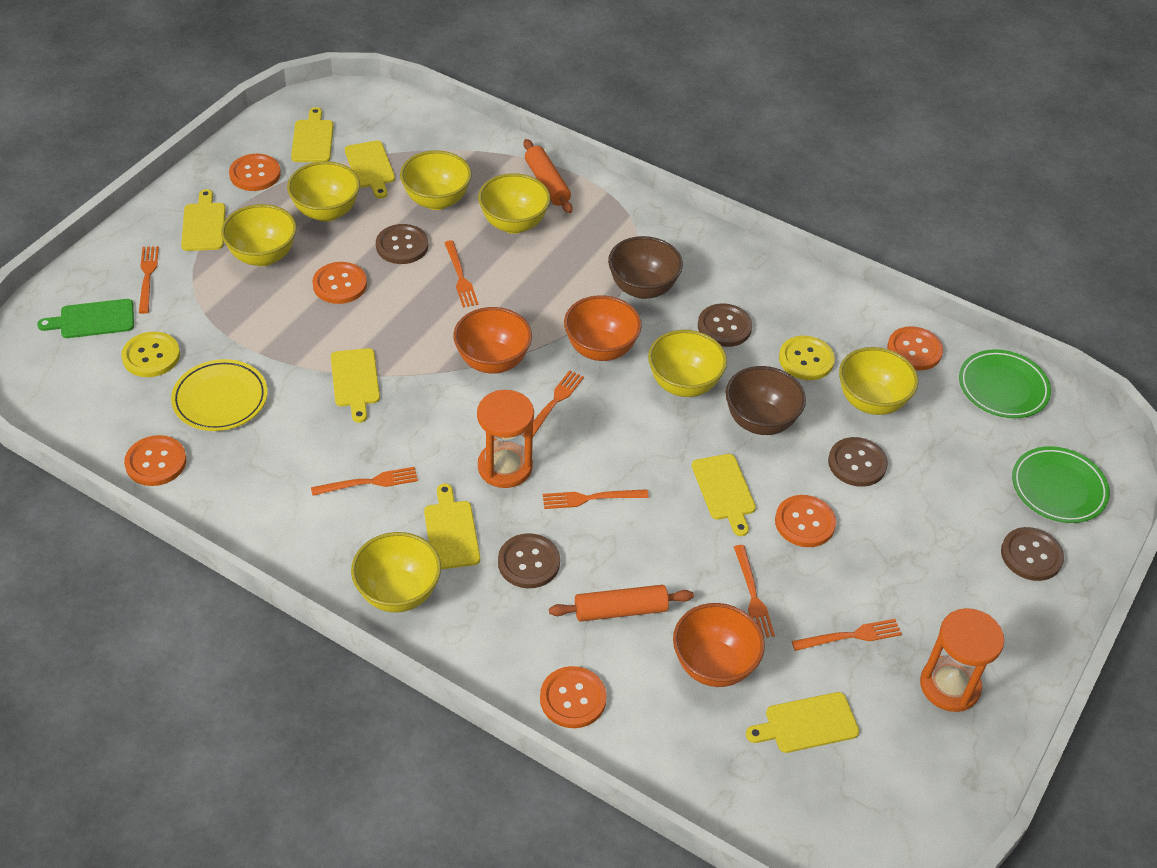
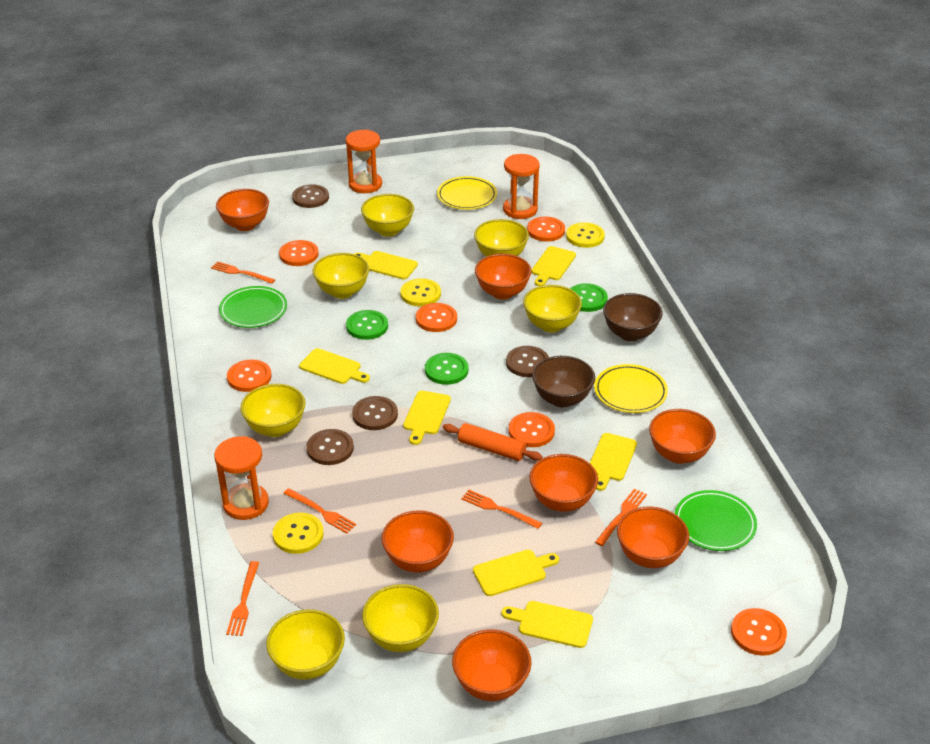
brown button: 5 -> 4
green button: 0 -> 3
green cutting board: 1 -> 0
orange bowl: 3 -> 7
orange fork: 7 -> 5
orange hourglass: 2 -> 3
orange rolling pin: 2 -> 1
yellow button: 2 -> 3
yellow plate: 1 -> 2

